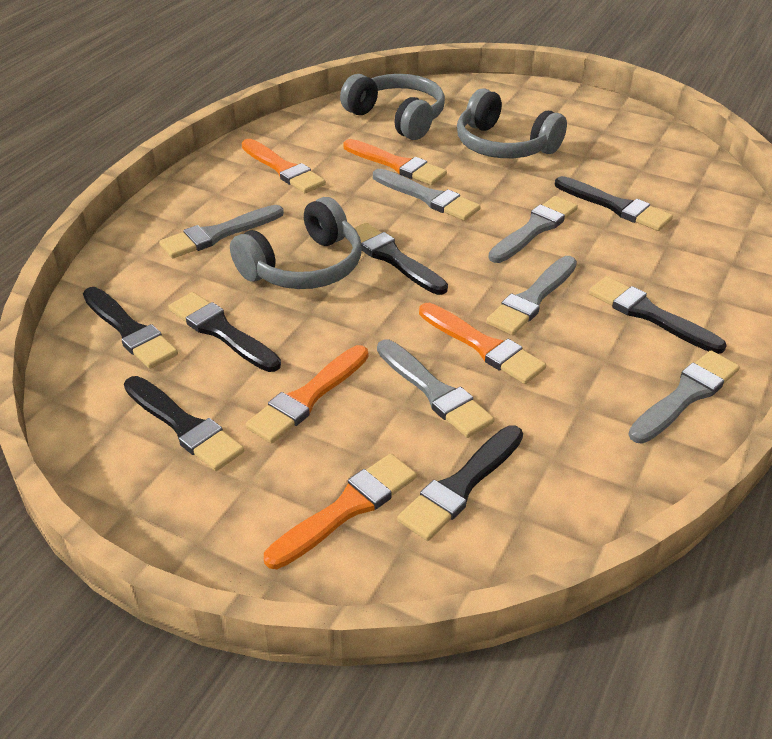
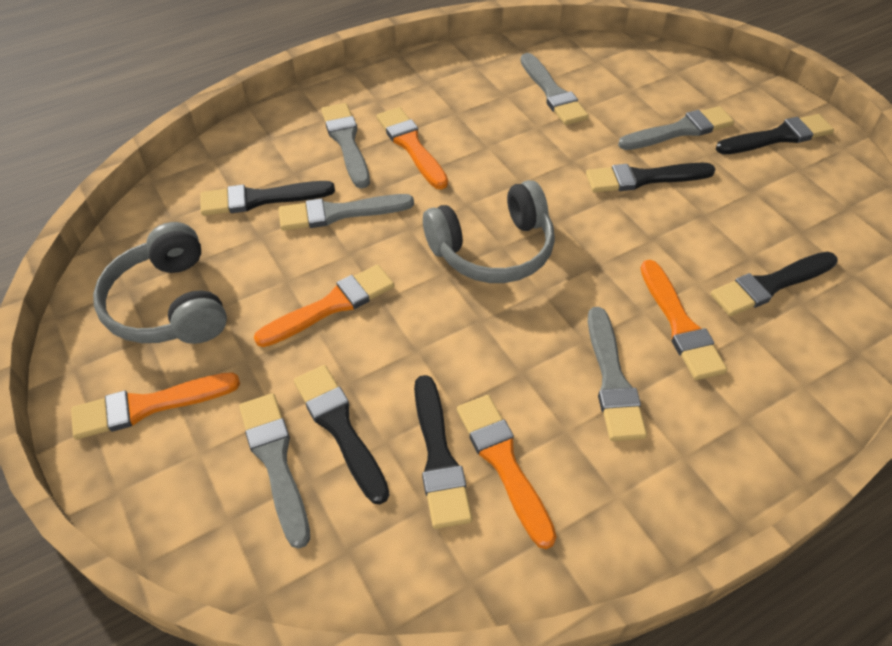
black brush: 7 -> 6
grey headphones: 3 -> 2

